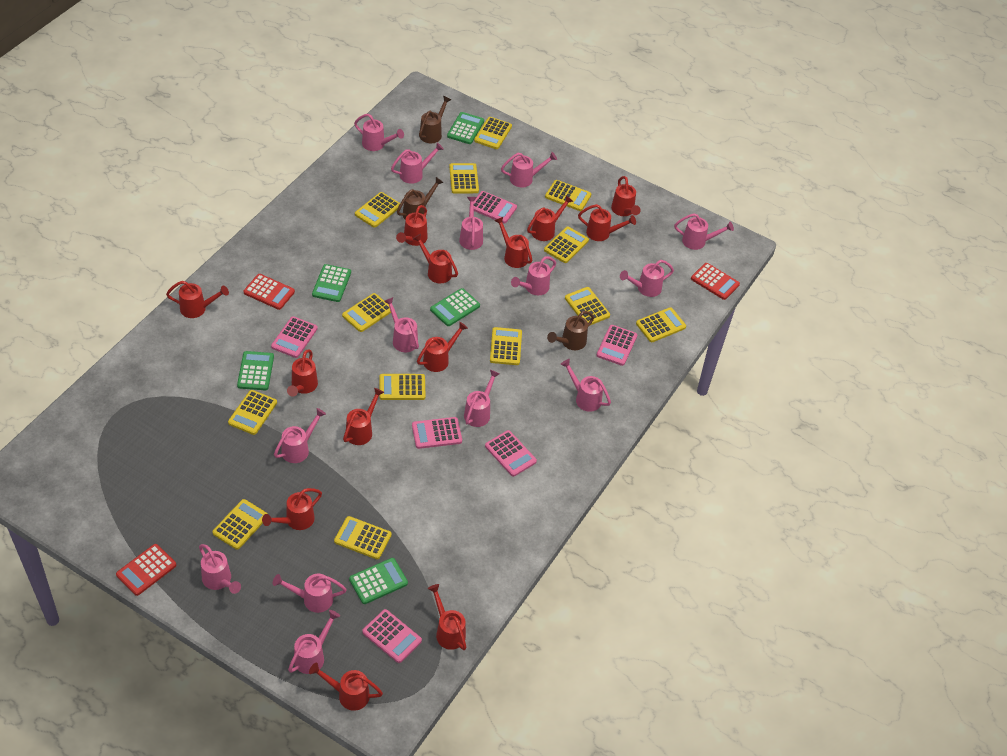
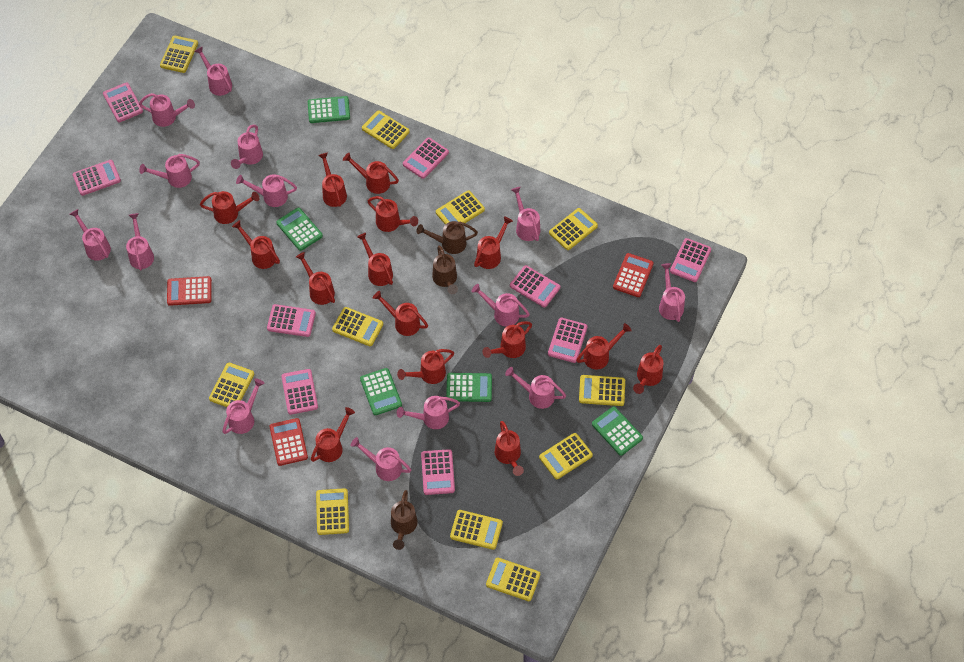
pink calculator: 6 -> 9
red watering can: 13 -> 15
yellow calculator: 13 -> 11

